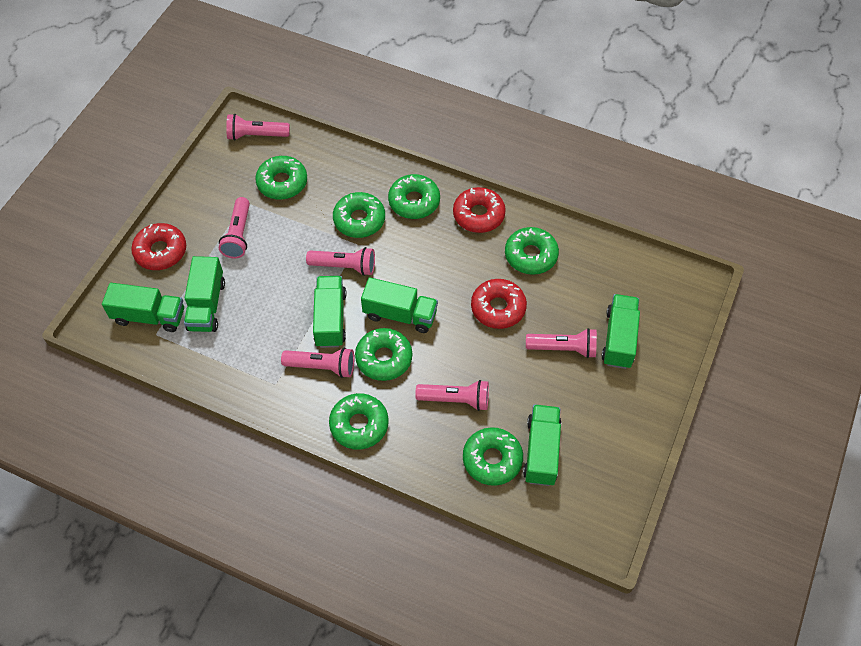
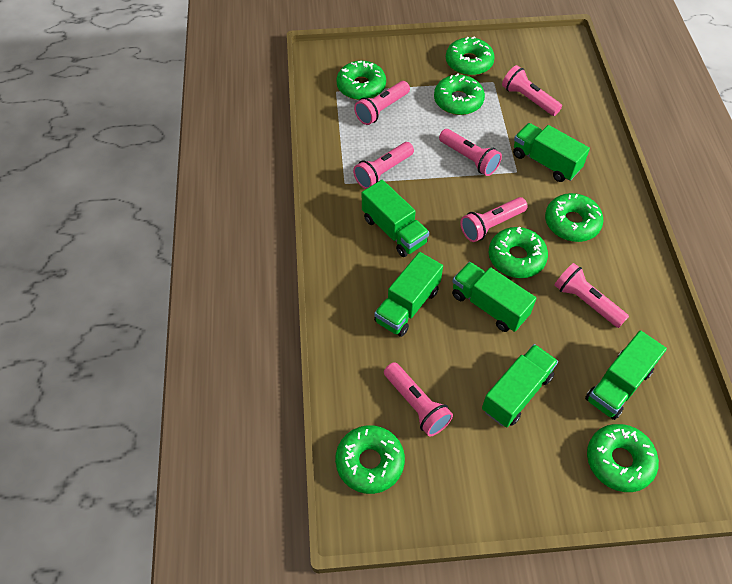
pink flashlight: 6 -> 7
red donut: 3 -> 0

